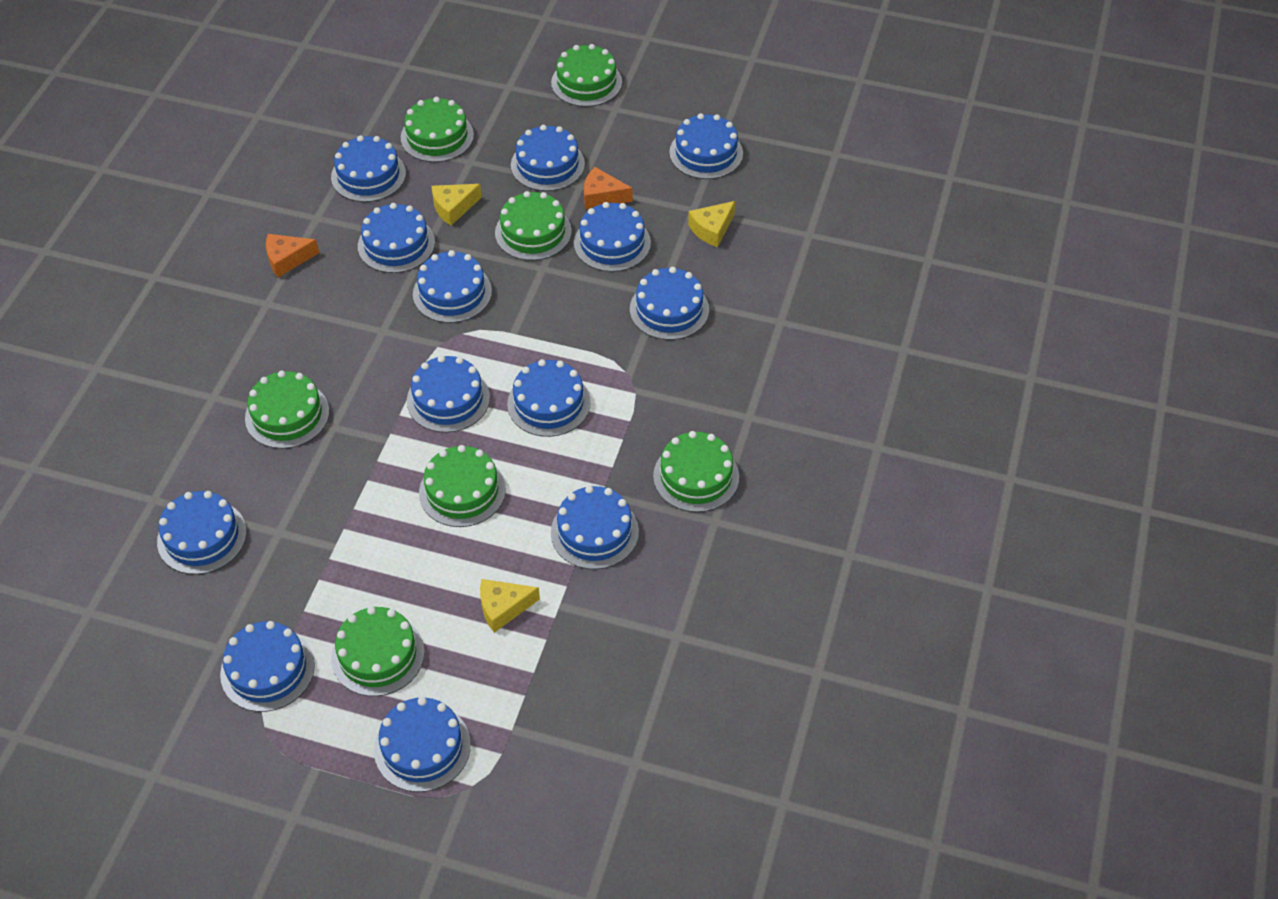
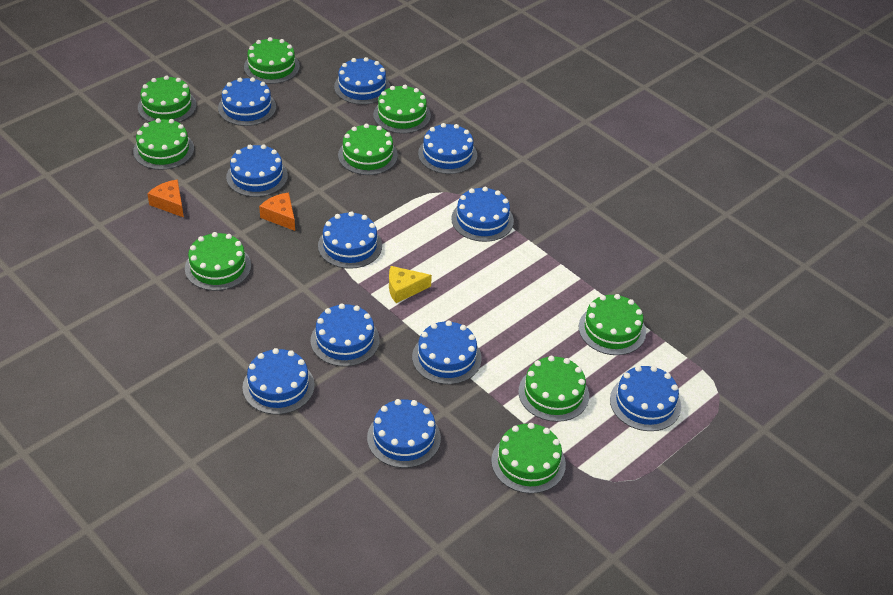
blue cake: 13 -> 11
green cake: 7 -> 9
yellow cheese: 3 -> 1

